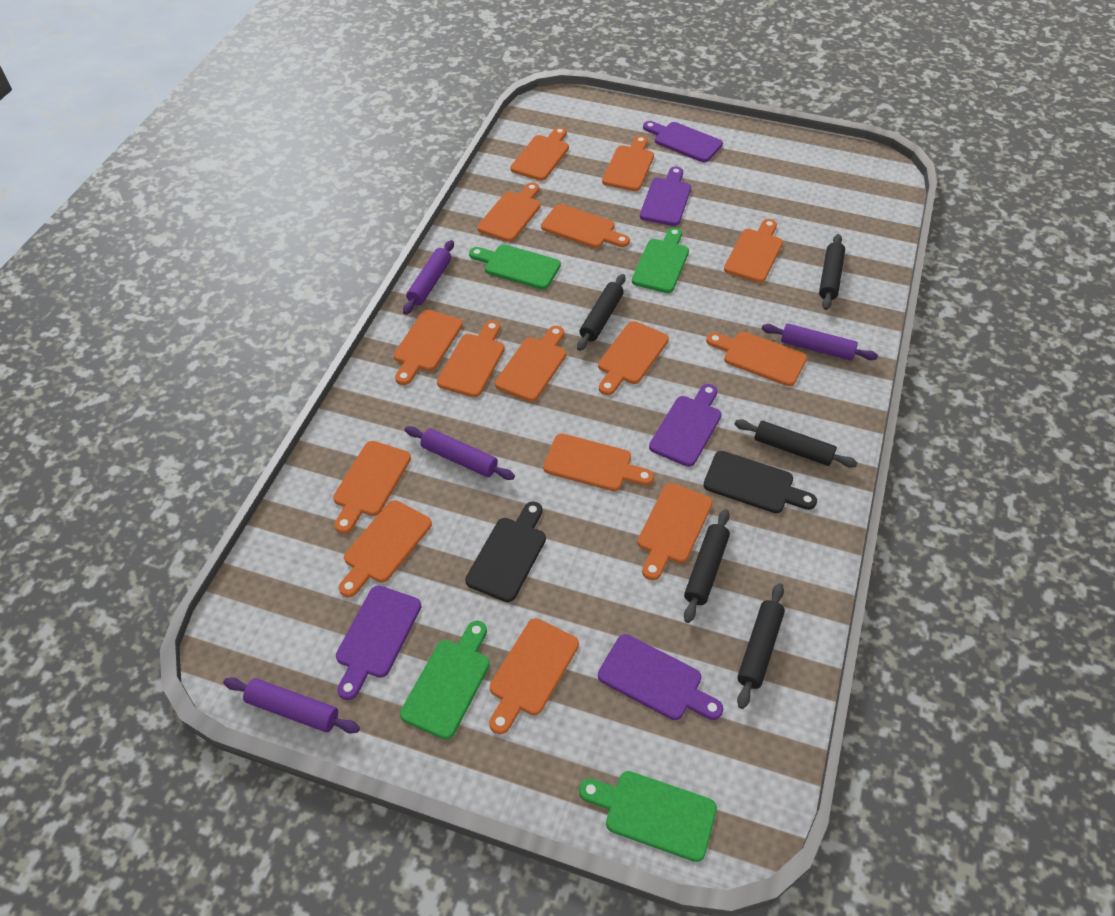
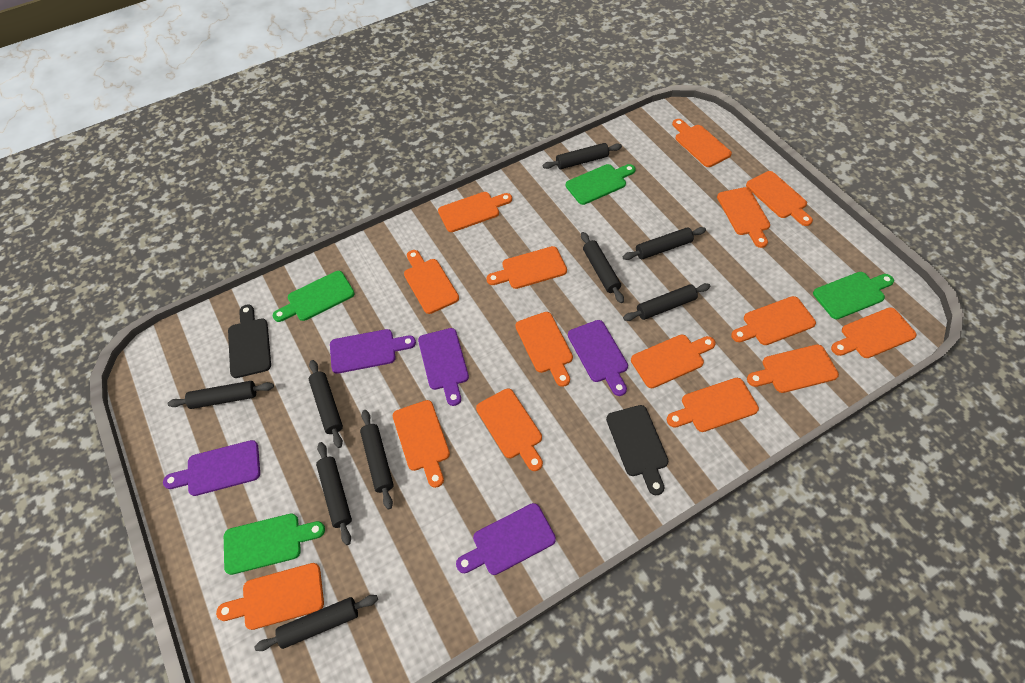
black rolling pin: 5 -> 9
purple rolling pin: 4 -> 0

